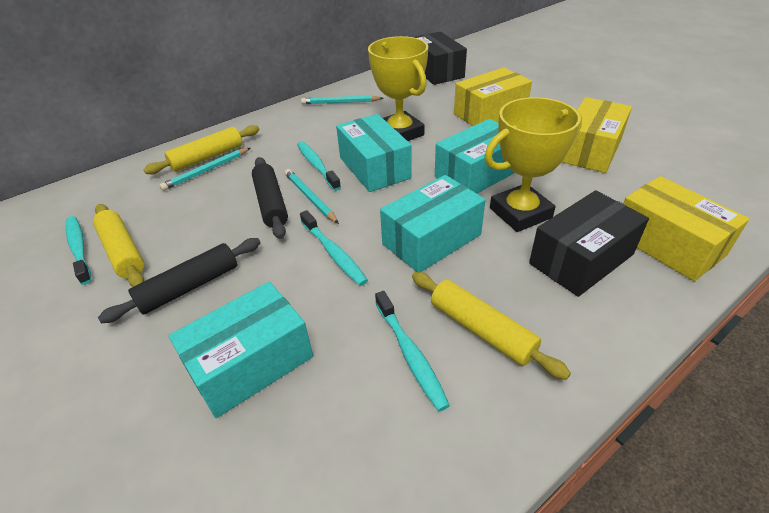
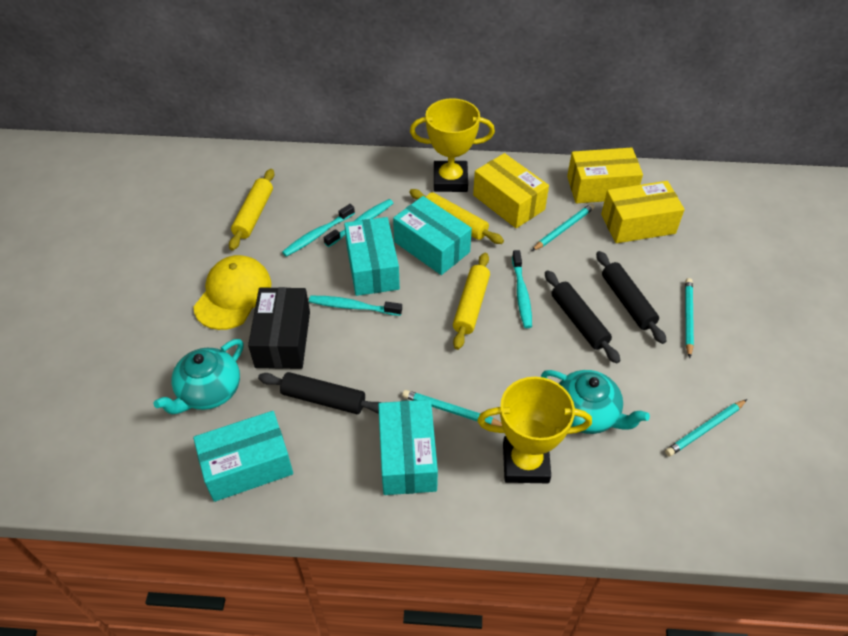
black box: 2 -> 1
black rolling pin: 2 -> 3
turquoise pencil: 3 -> 4
turquoise teapot: 0 -> 2
yellow cap: 0 -> 1

